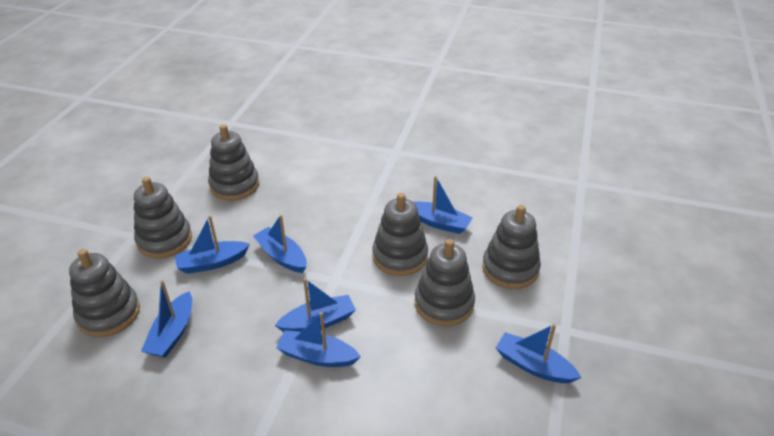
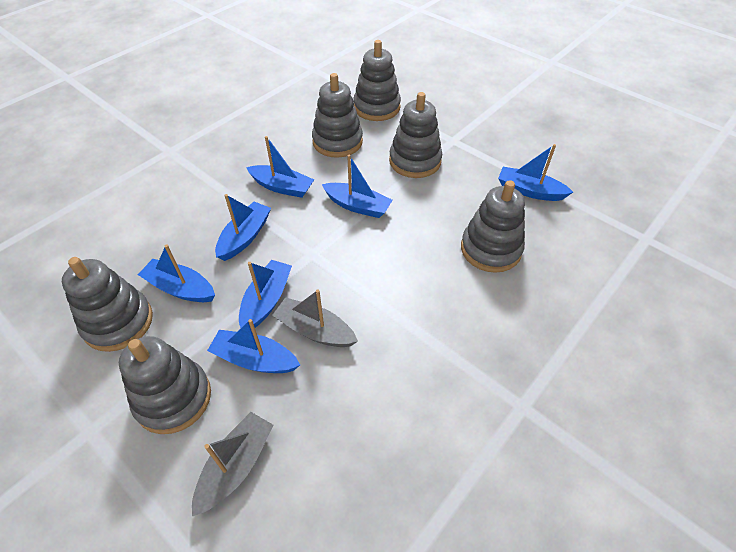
grey boat: 0 -> 2

